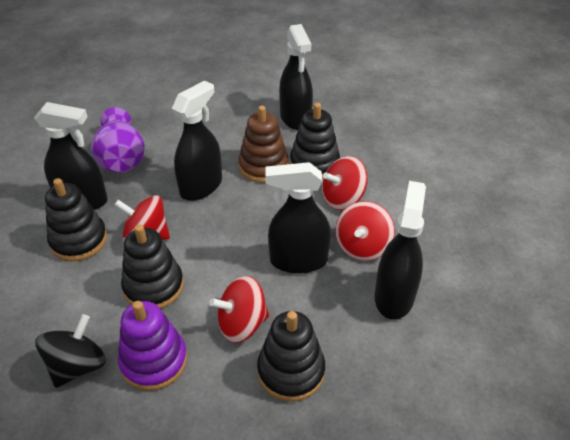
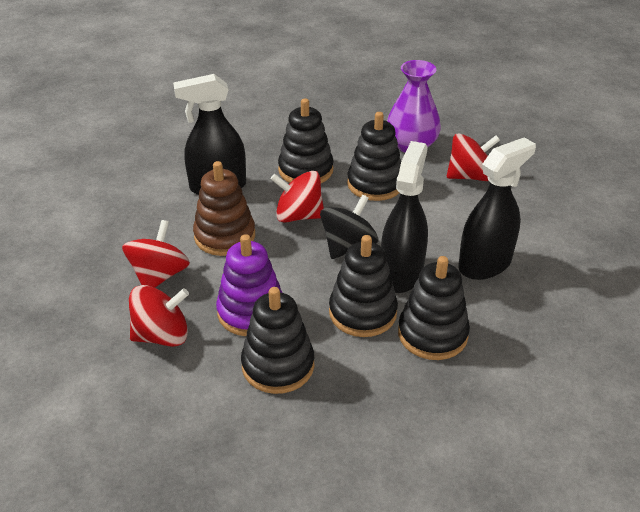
black spray bottle: 5 -> 3
black stacking toy: 4 -> 5

